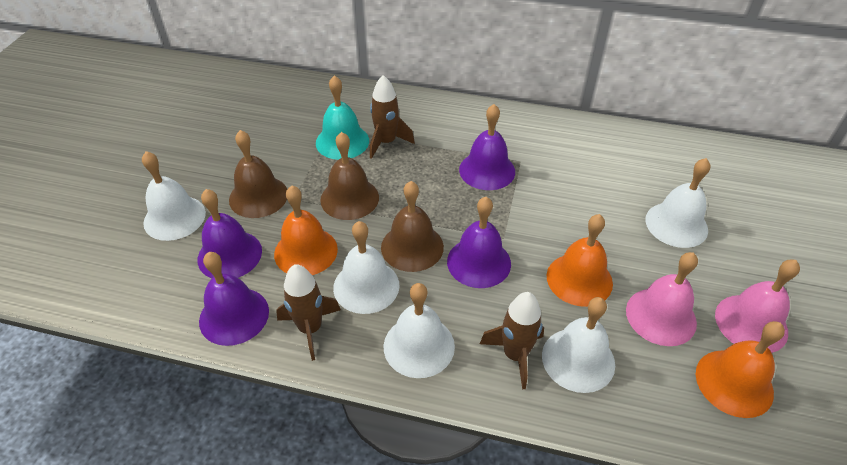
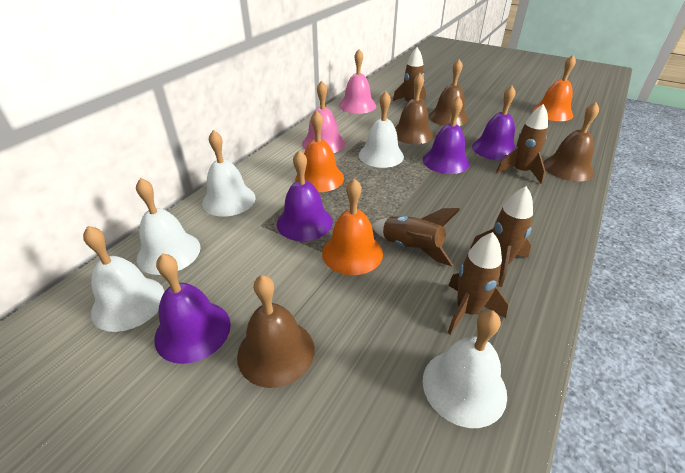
brown bell: 3 -> 4
brown rocket: 3 -> 5
turquoise bell: 1 -> 0

